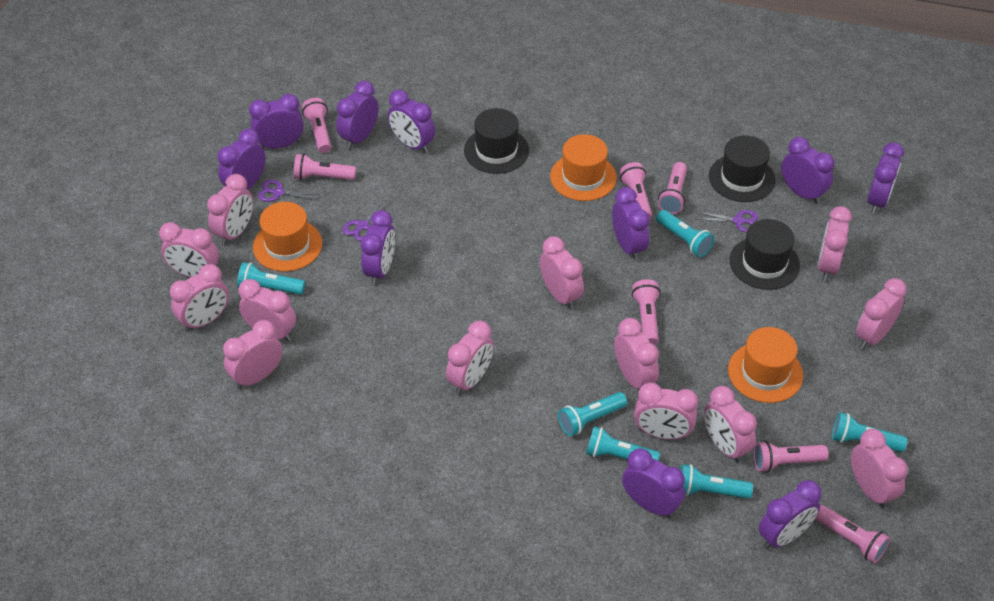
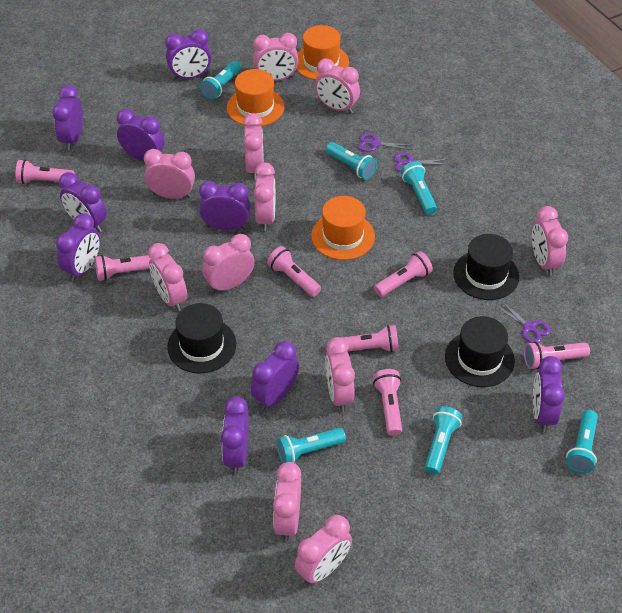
pink clock: 13 -> 11
purple clock: 10 -> 9

